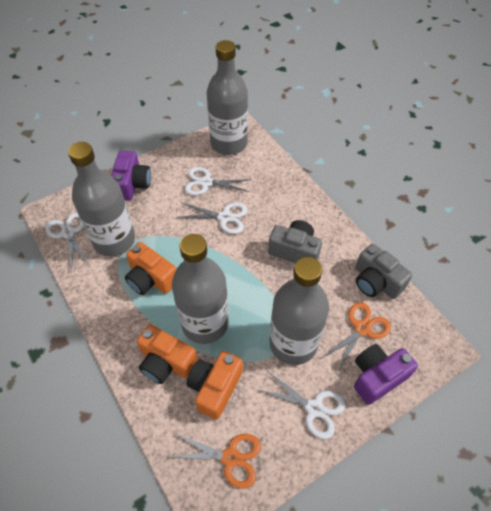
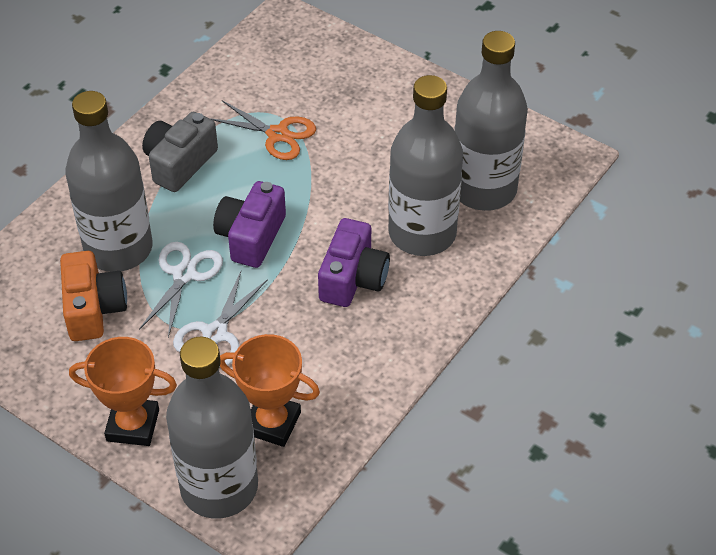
grey camera: 2 -> 1
orange camera: 3 -> 1
orange scissors: 2 -> 1
orange trophy: 0 -> 2
white scissors: 4 -> 2

